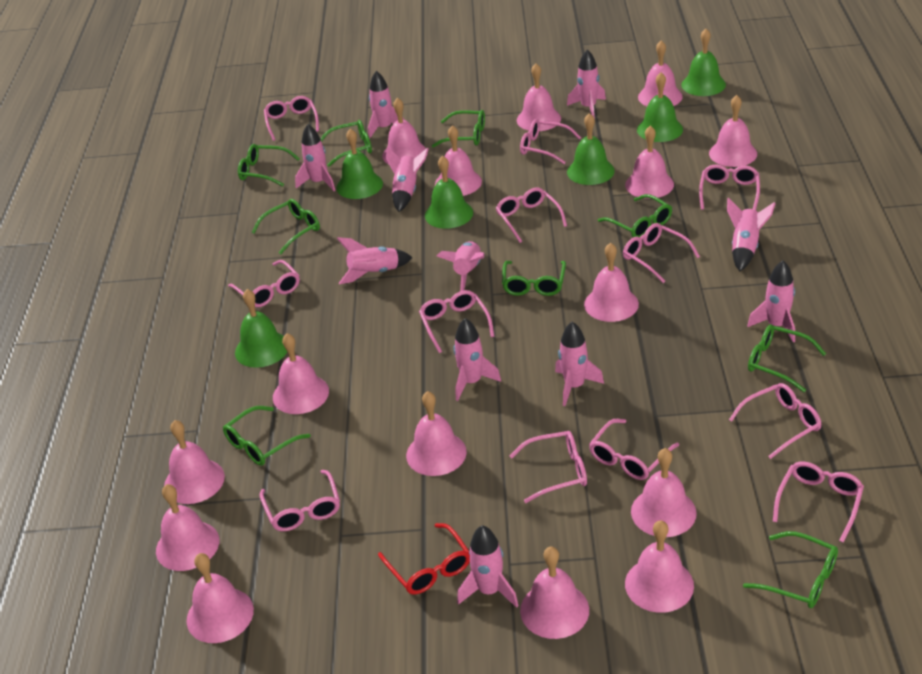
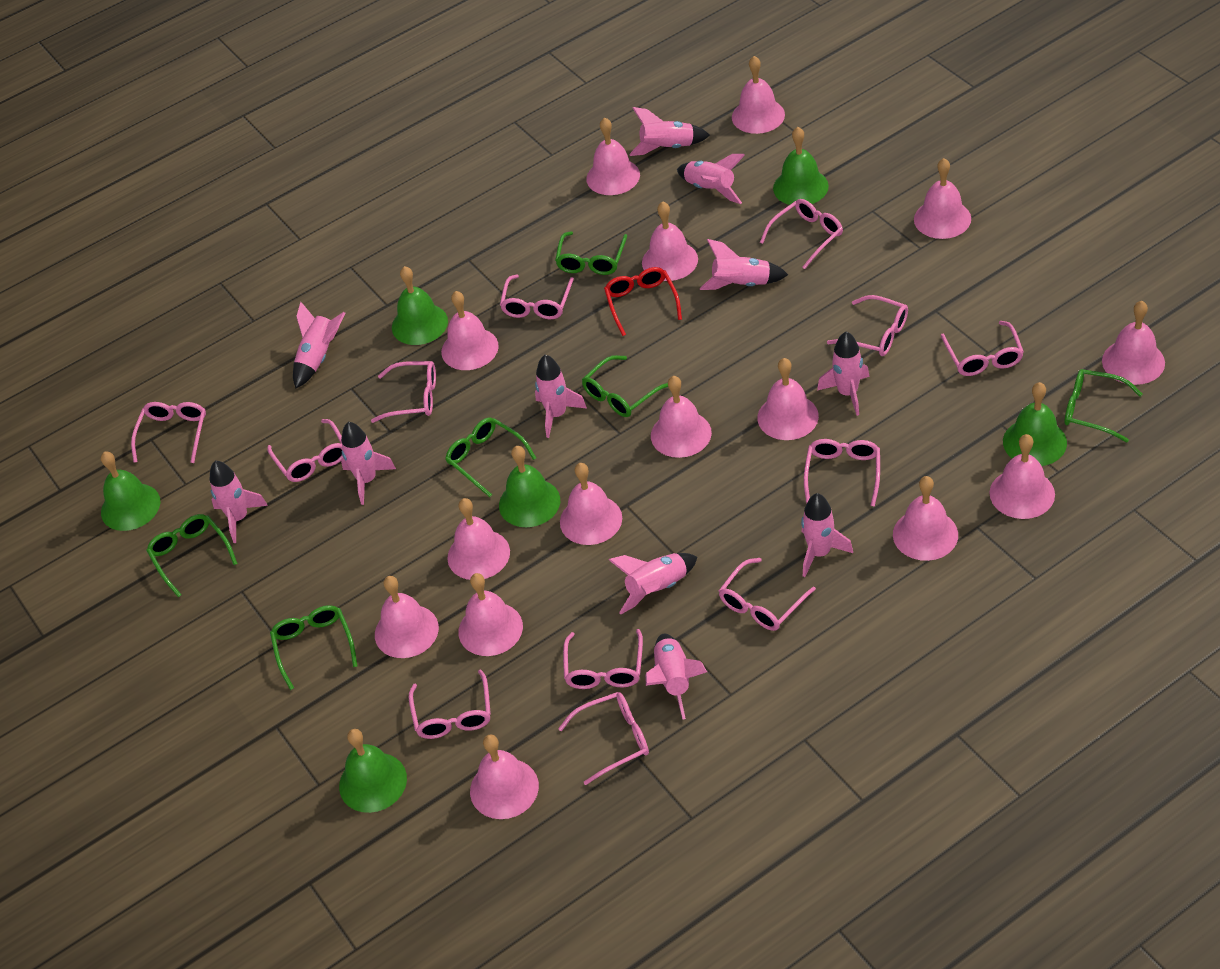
green glasses: 9 -> 6

